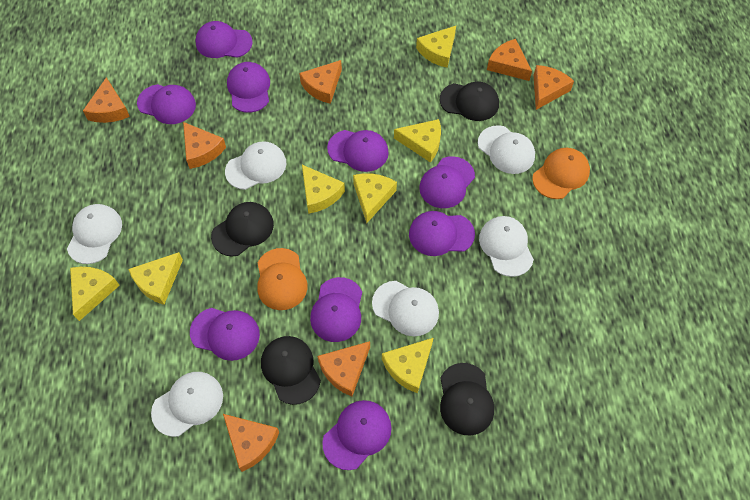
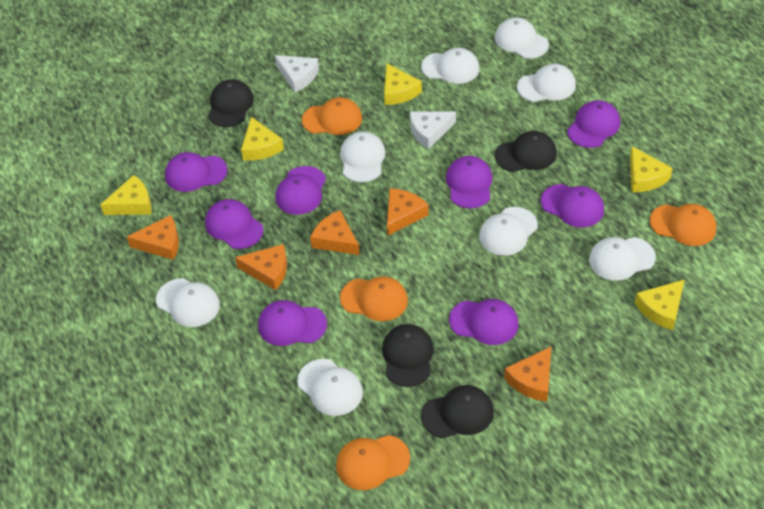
orange cap: 2 -> 4
orange cheese: 7 -> 5
purple cap: 9 -> 8
white cap: 6 -> 8
white cheese: 0 -> 2
yellow cheese: 7 -> 5

